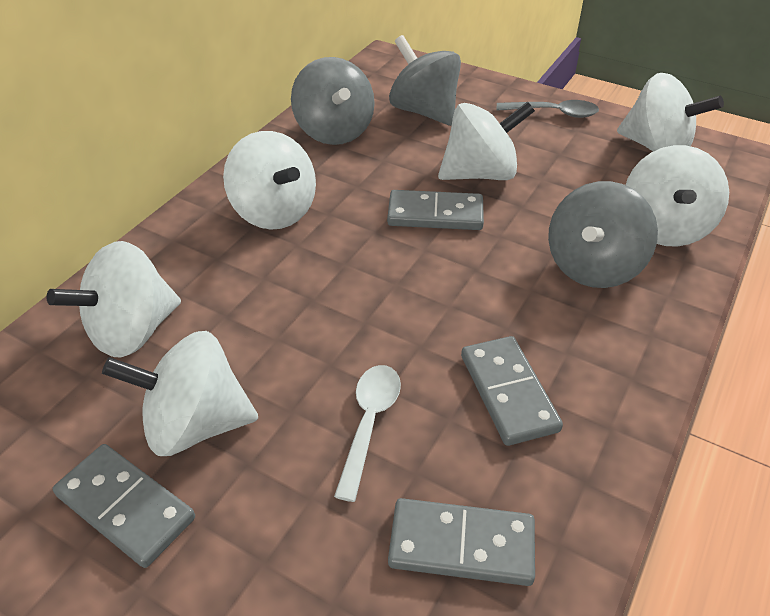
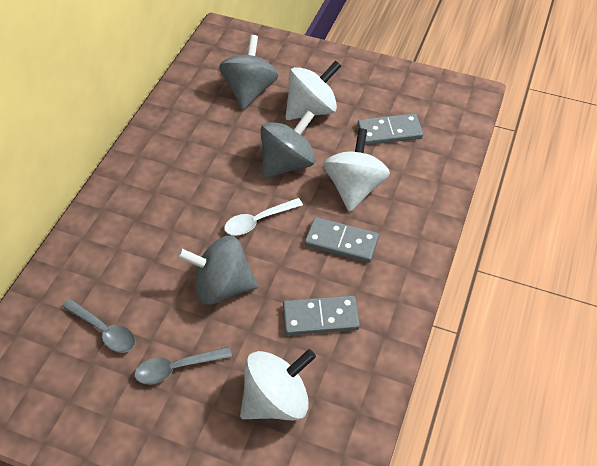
grey domino: 4 -> 3
grey spoon: 1 -> 2
white spinning top: 6 -> 3

